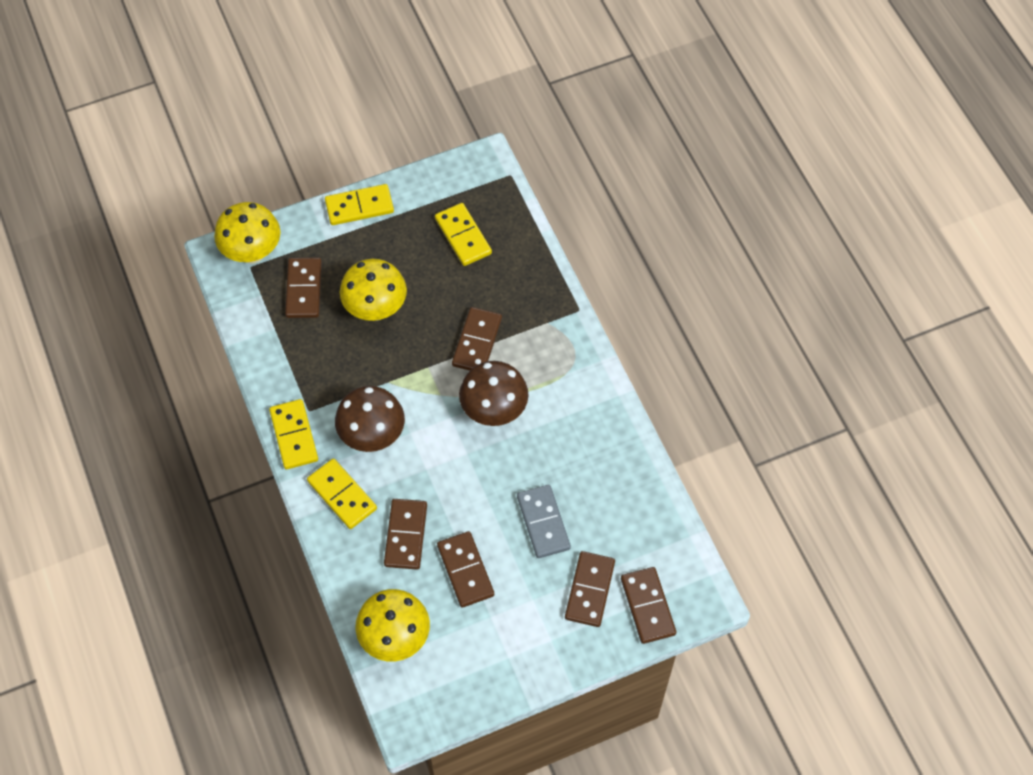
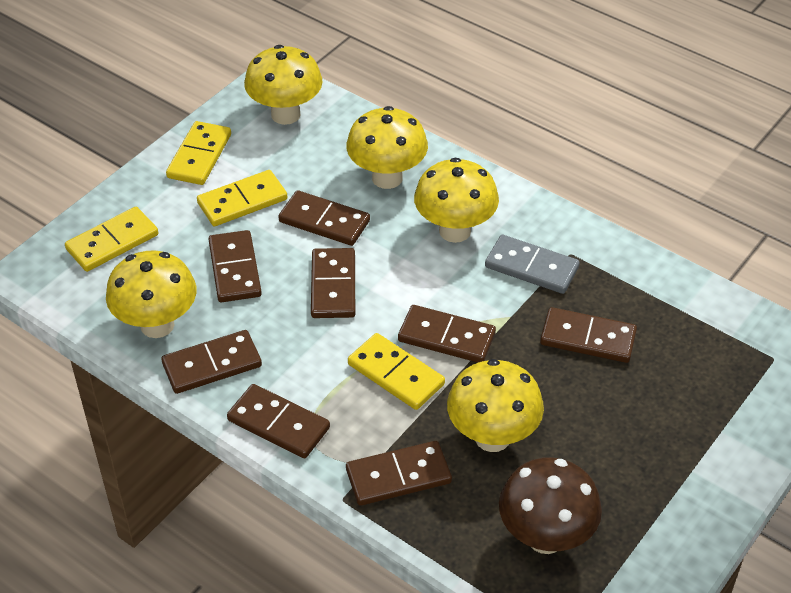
brown domino: 6 -> 8
brown mushroom: 2 -> 1
yellow mushroom: 3 -> 5

